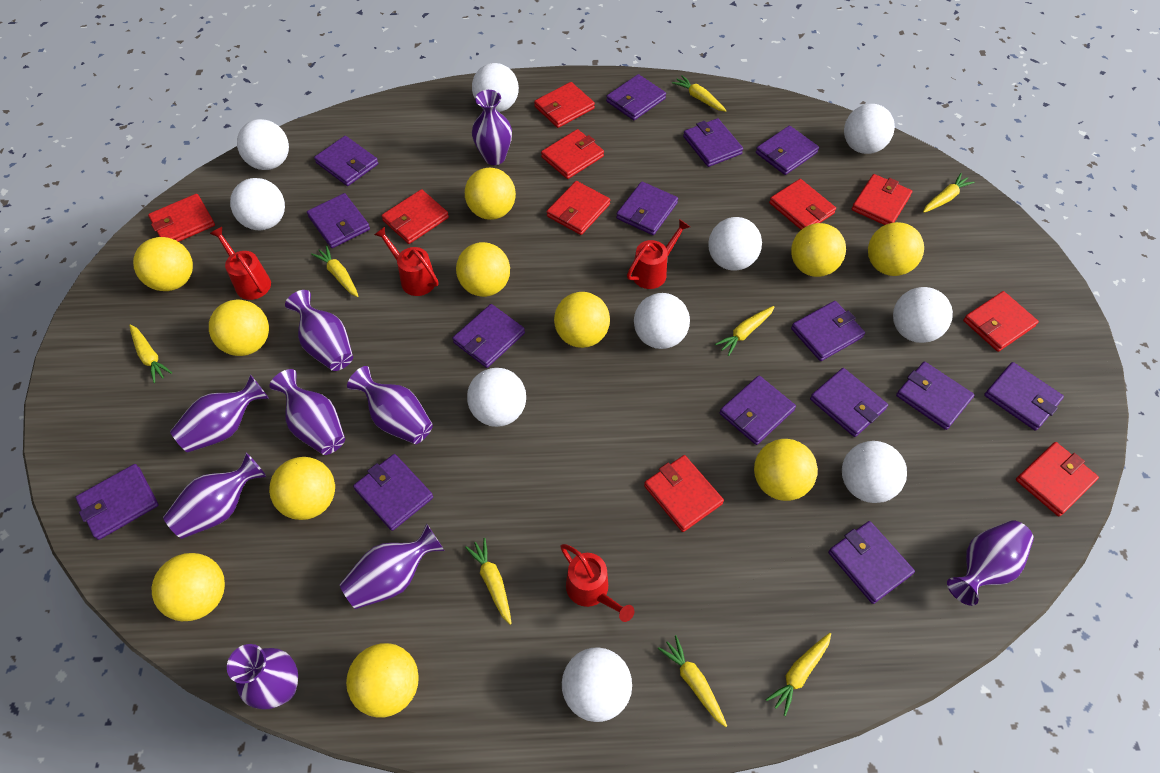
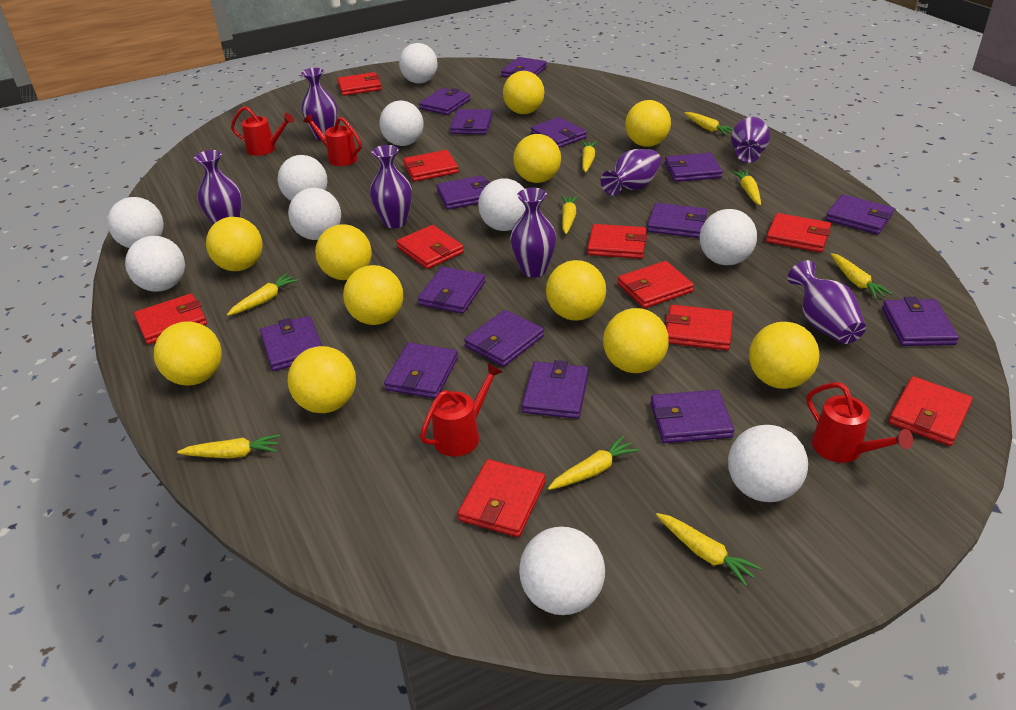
purple vase: 9 -> 7
yellow carrot: 8 -> 9

